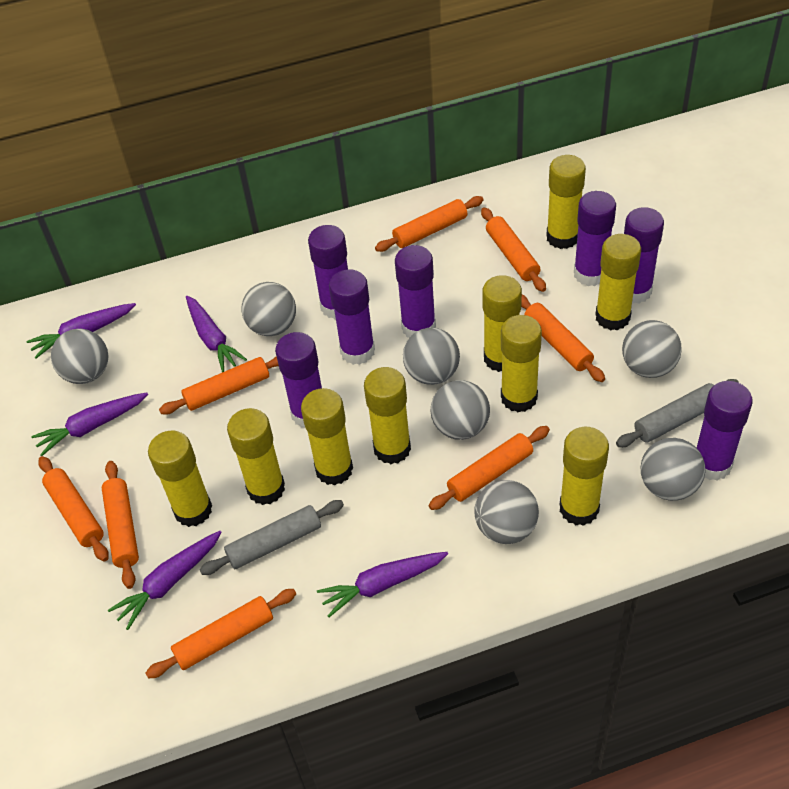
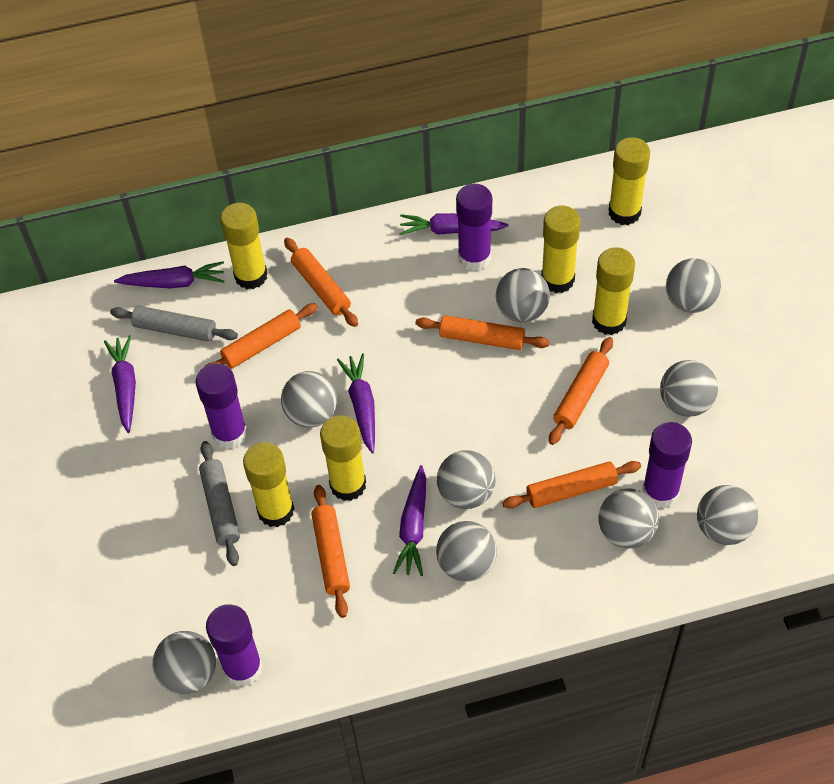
grey ball: 7 -> 9
orange rolling pin: 8 -> 6
purple glue stick: 7 -> 4
yellow glue stick: 9 -> 6

